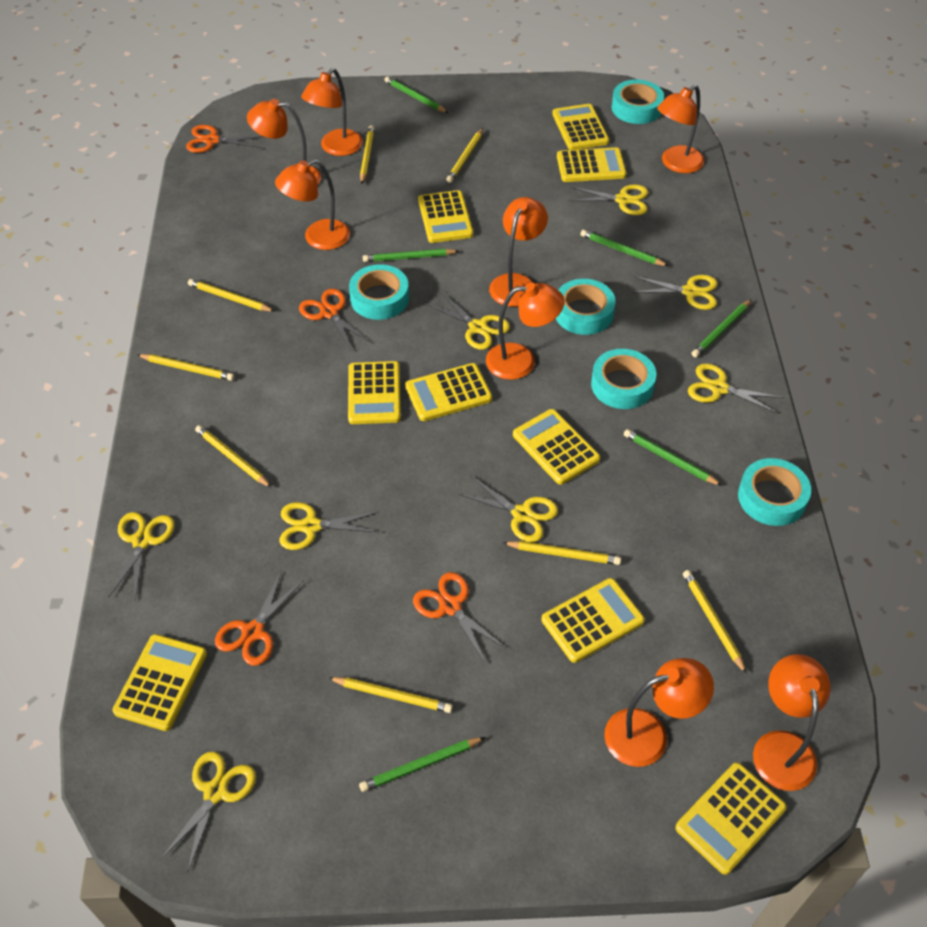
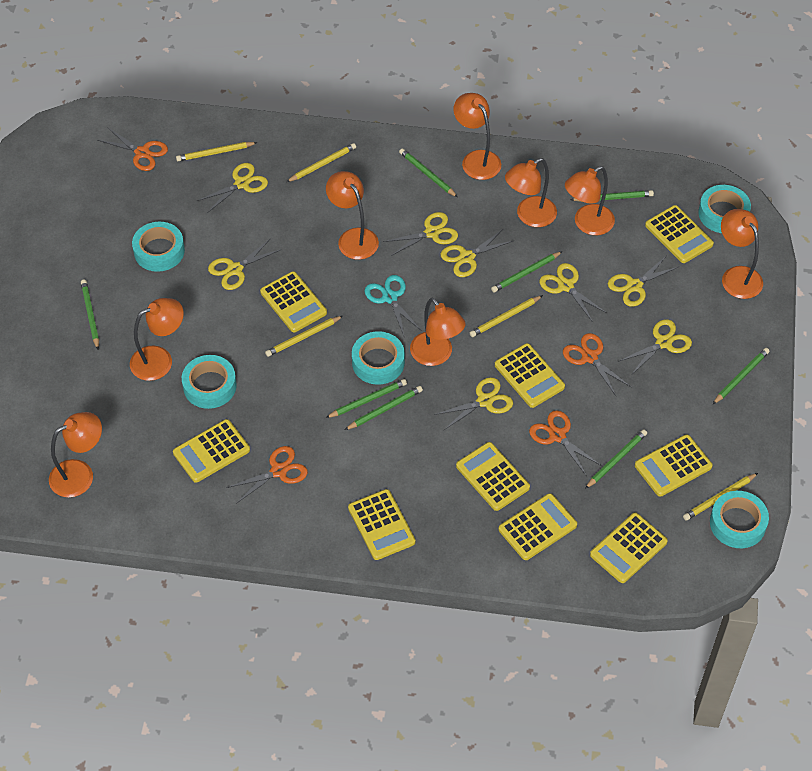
green pencil: 6 -> 8
turquoise scissors: 0 -> 1
yellow pencil: 8 -> 5

